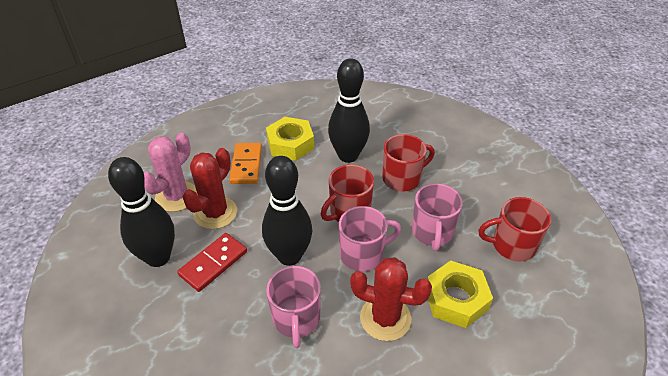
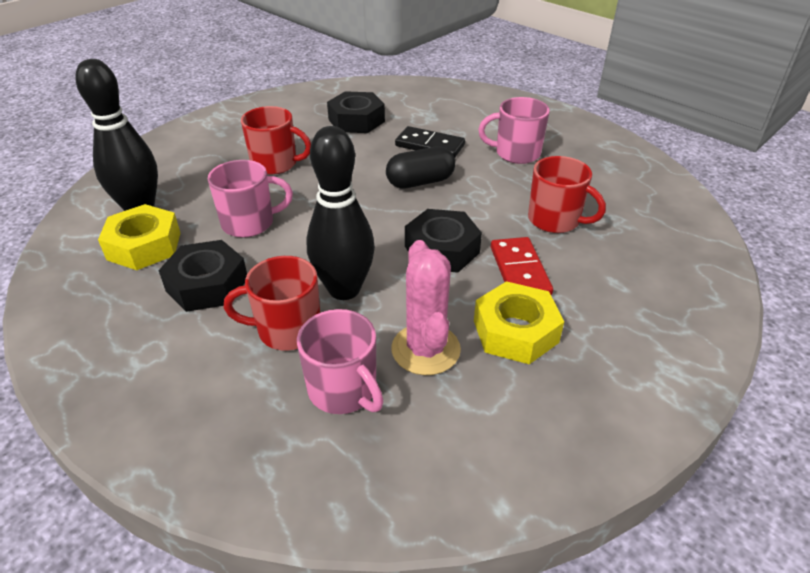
black bowling pin: 3 -> 2
black capsule: 0 -> 1
black domino: 0 -> 1
black nut: 0 -> 3
orange domino: 1 -> 0
red cactus: 2 -> 0

